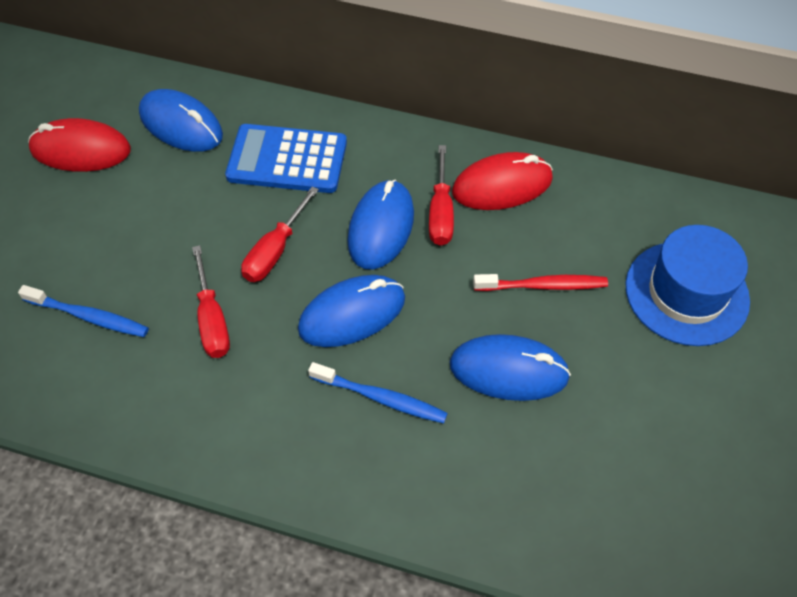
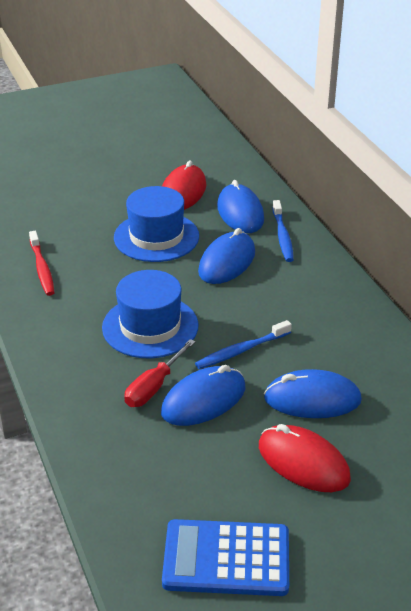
blue hat: 1 -> 2
red screwdriver: 3 -> 1

